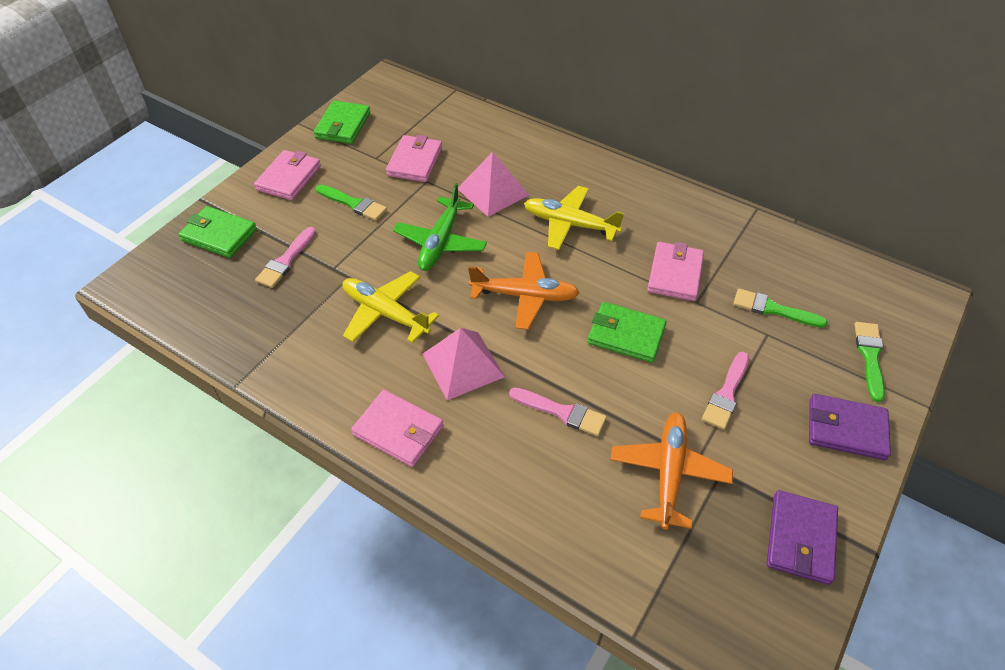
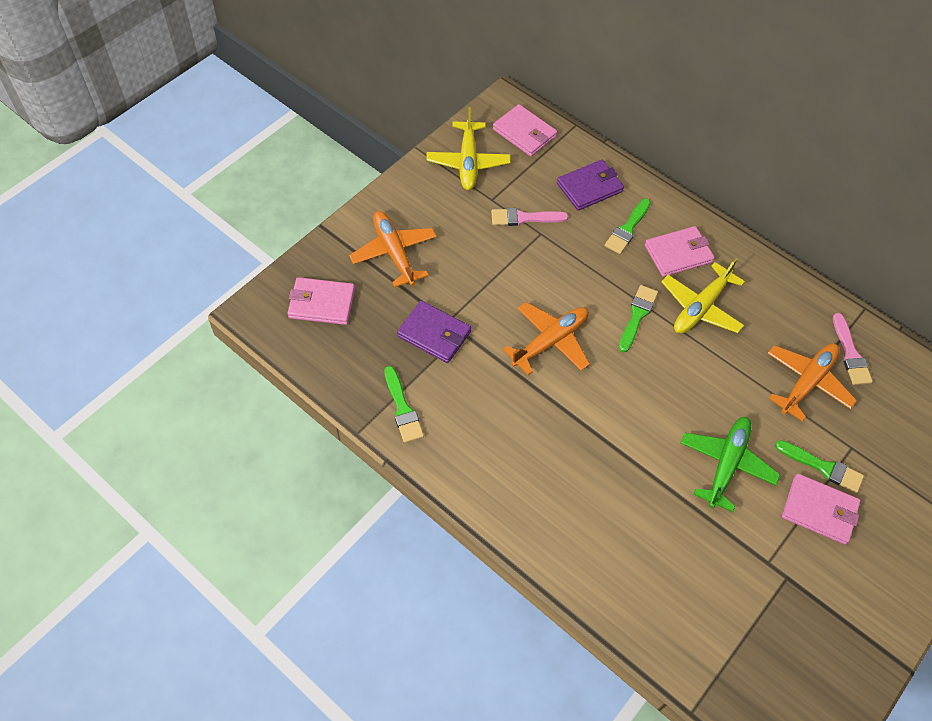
green brush: 3 -> 4
green wallet: 3 -> 0
orange plane: 2 -> 3
pink brush: 3 -> 2
pink pyramid: 2 -> 0

